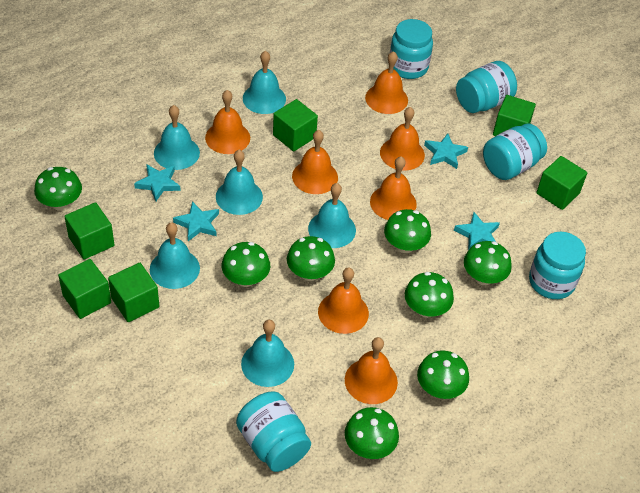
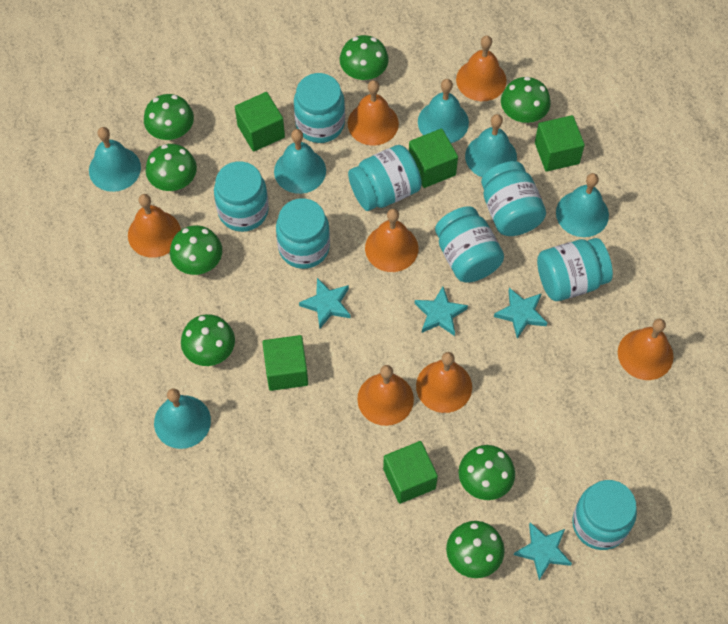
green cube: 6 -> 5
turquoise jar: 5 -> 8

